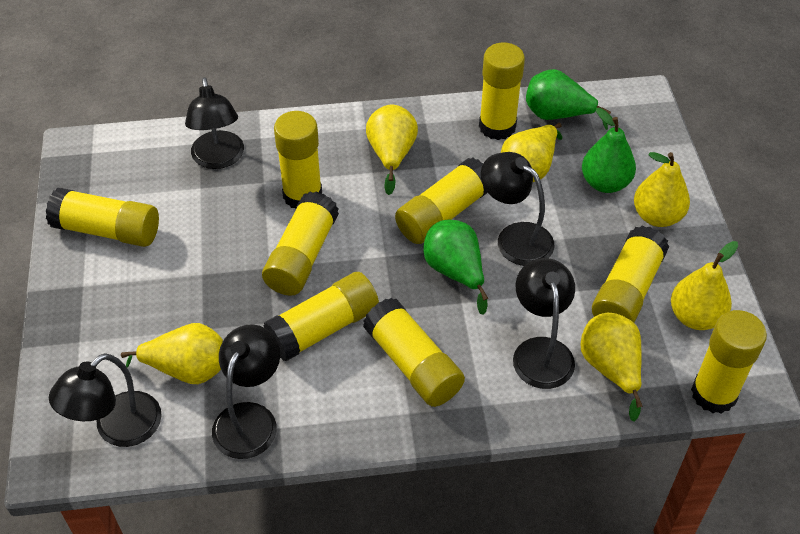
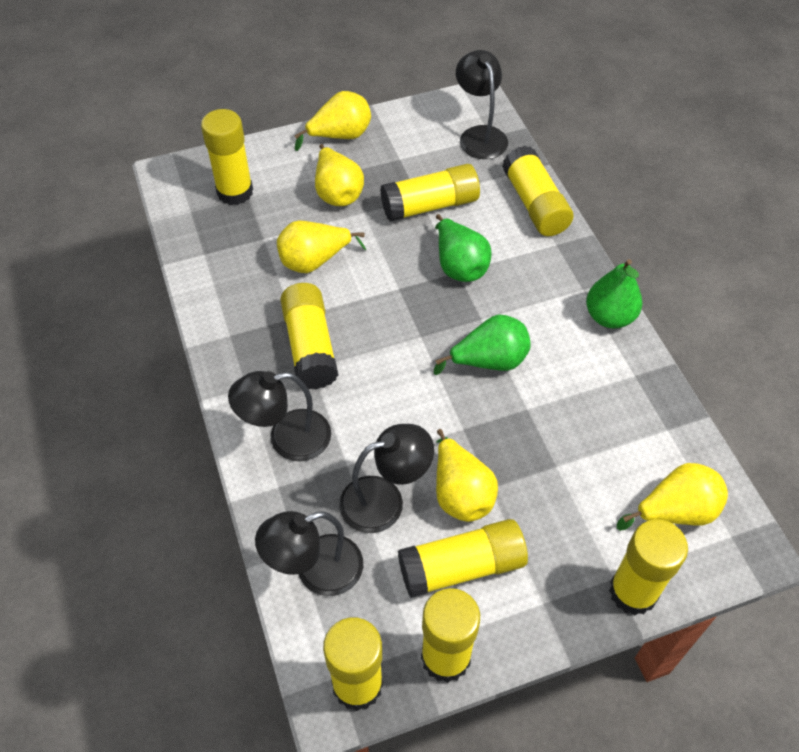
black lamp: 5 -> 4
yellow glue stick: 9 -> 8
yellow pear: 6 -> 5

